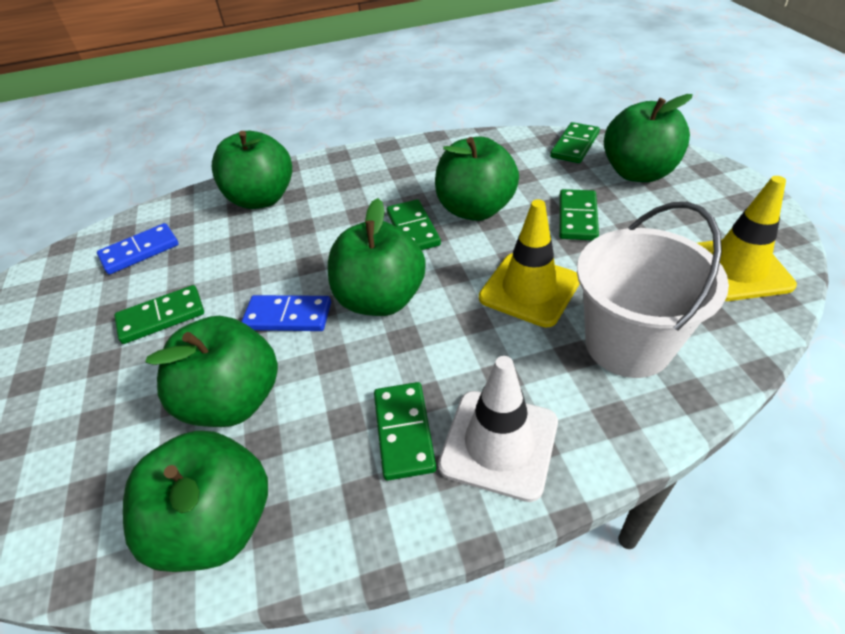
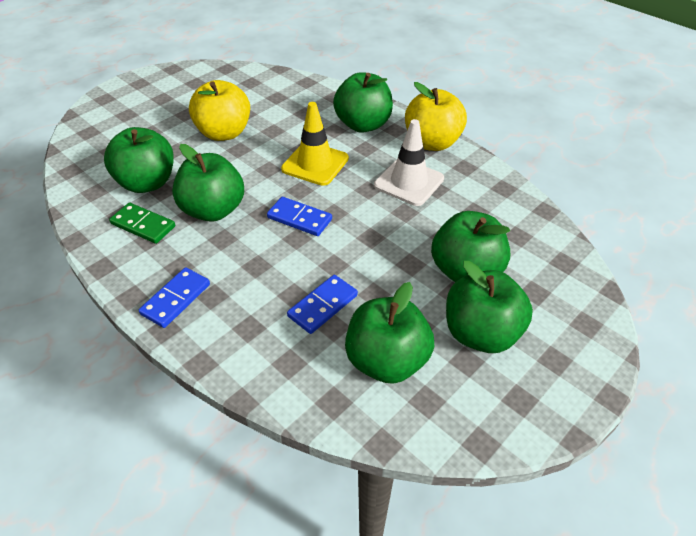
blue domino: 2 -> 3
green domino: 5 -> 1
white bucket: 1 -> 0
yellow apple: 0 -> 2
yellow traffic cone: 2 -> 1

